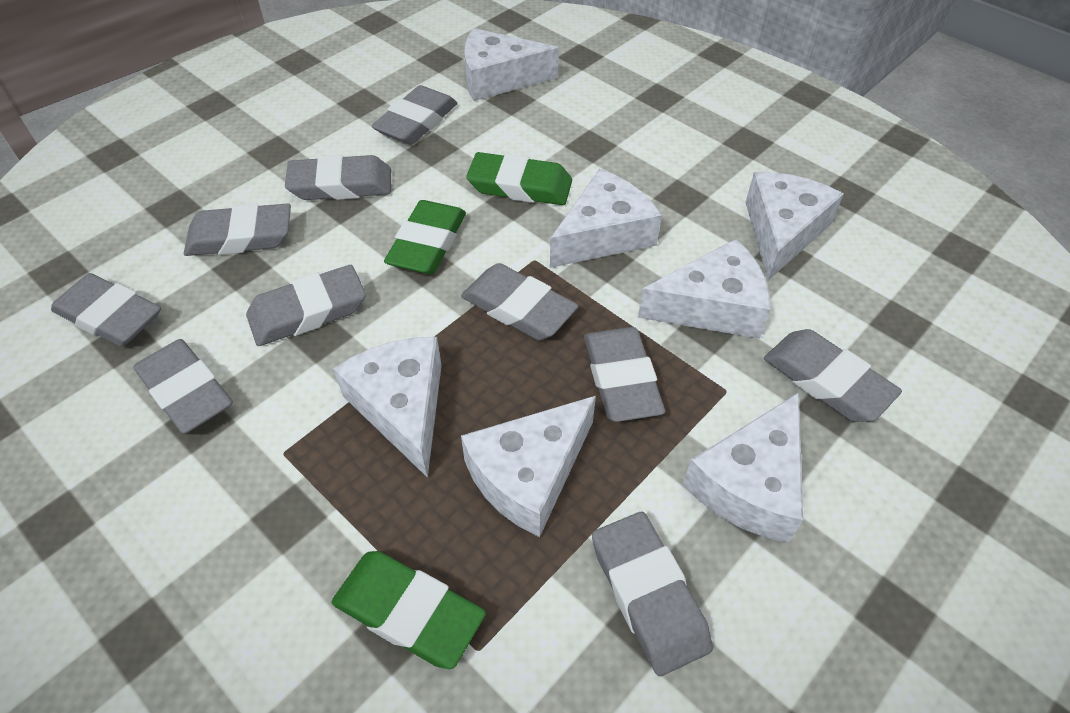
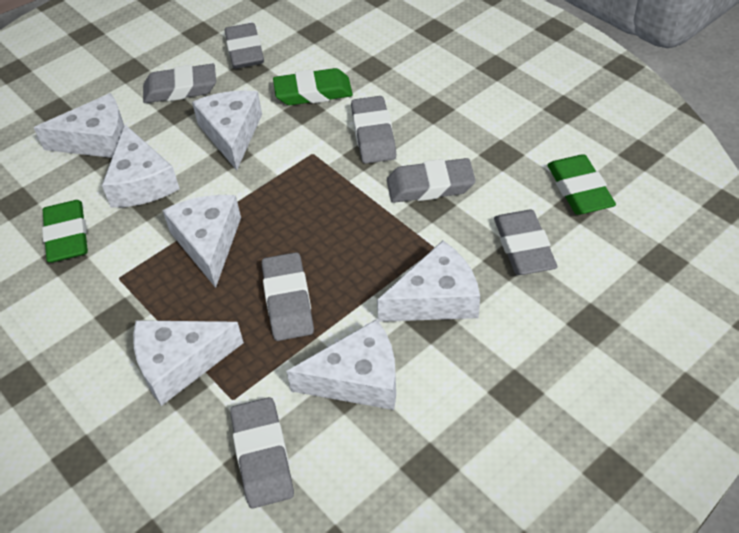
grey eraser: 10 -> 7

